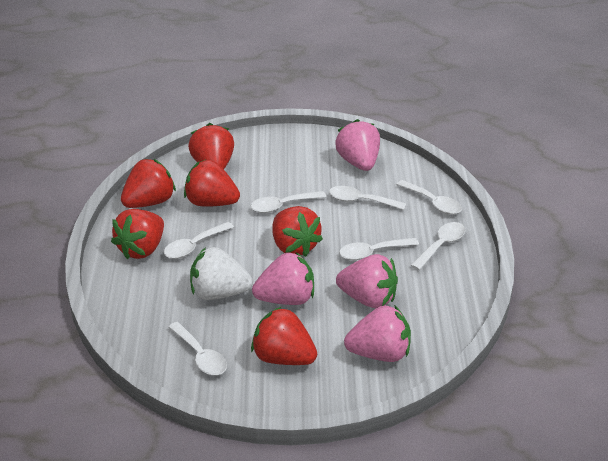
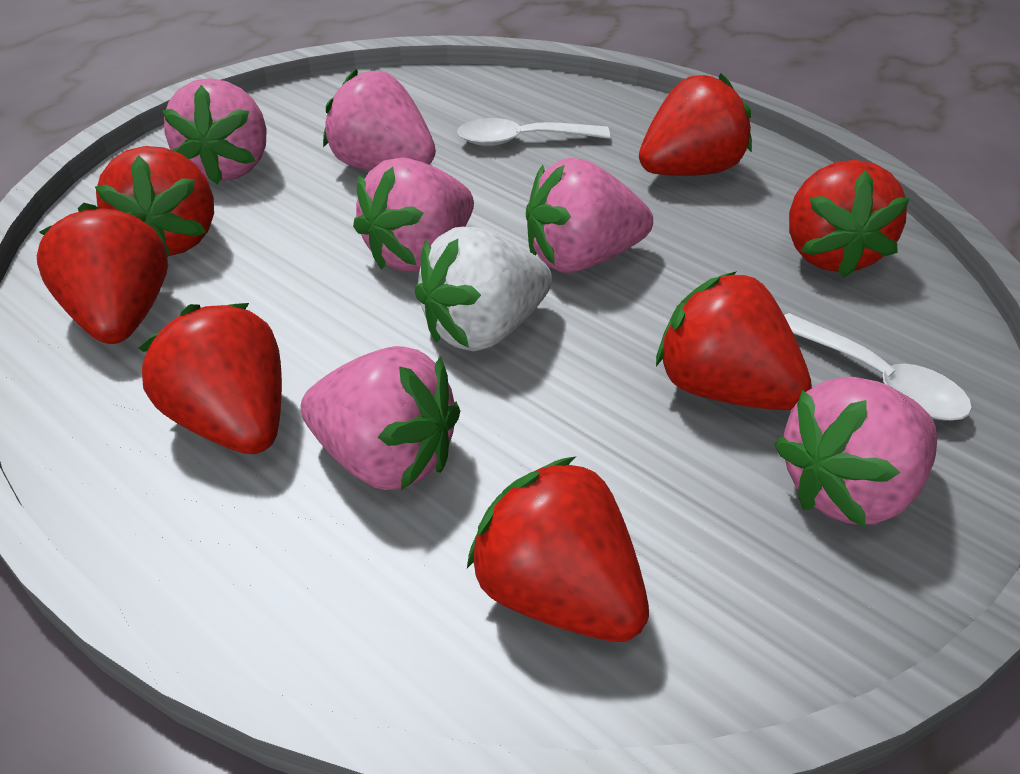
pink strawberry: 4 -> 6
red strawberry: 6 -> 7
white spoon: 7 -> 2

